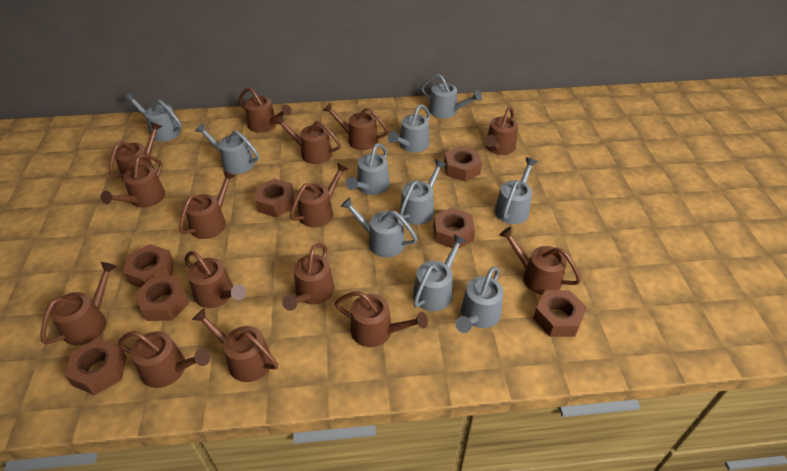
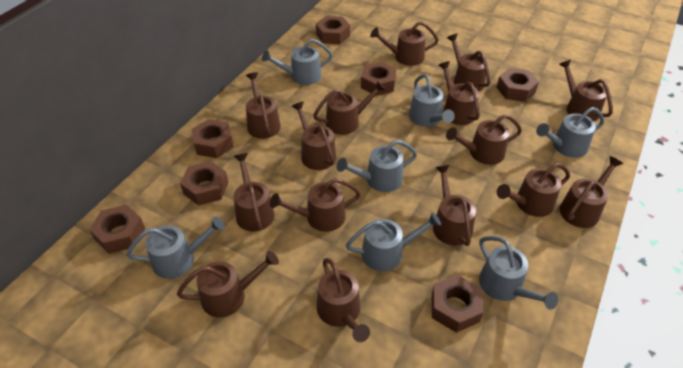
grey watering can: 10 -> 7

